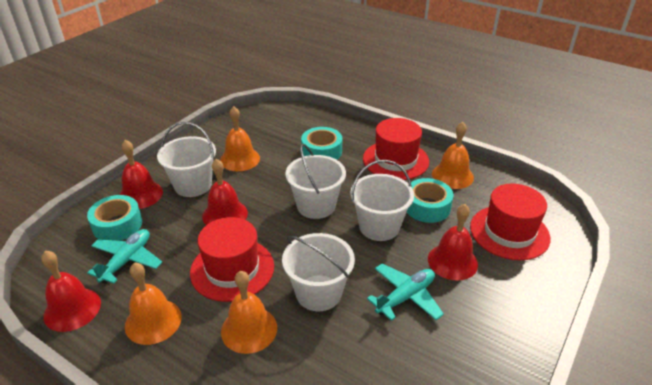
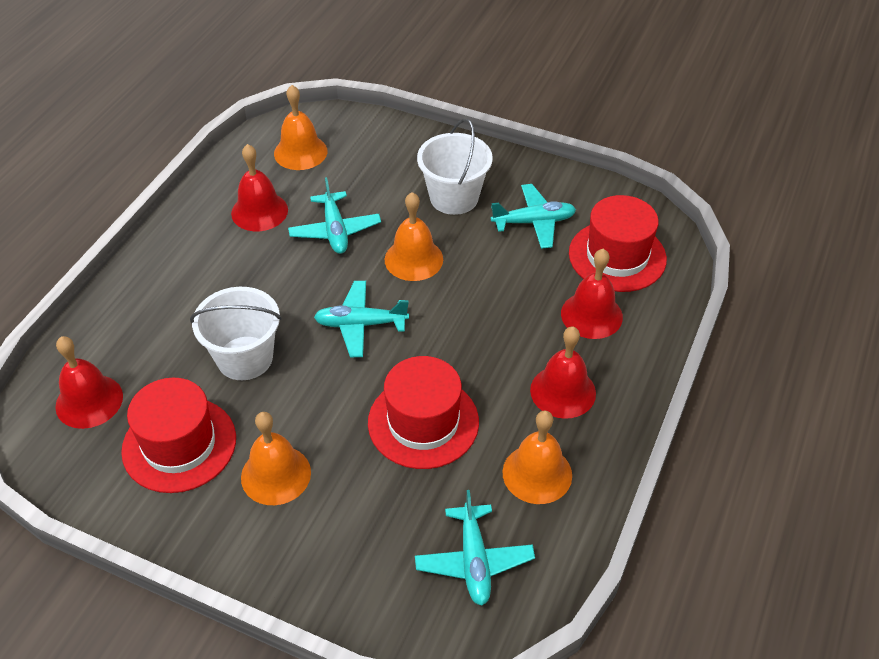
turquoise plane: 2 -> 4
turquoise tape: 3 -> 0
white bucket: 4 -> 2

